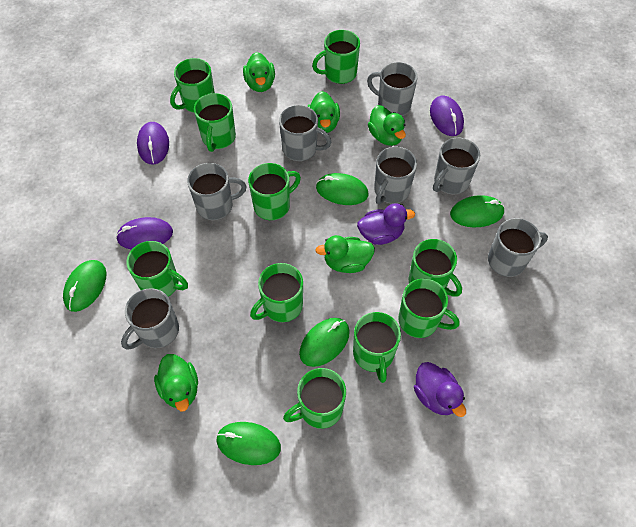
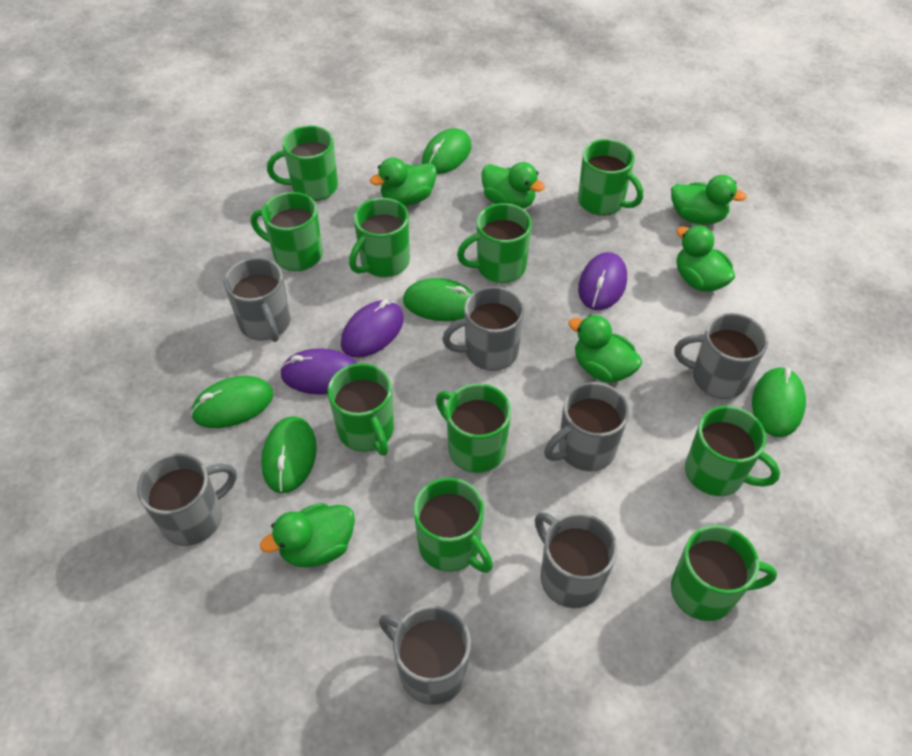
green duck: 5 -> 6
purple duck: 2 -> 0

